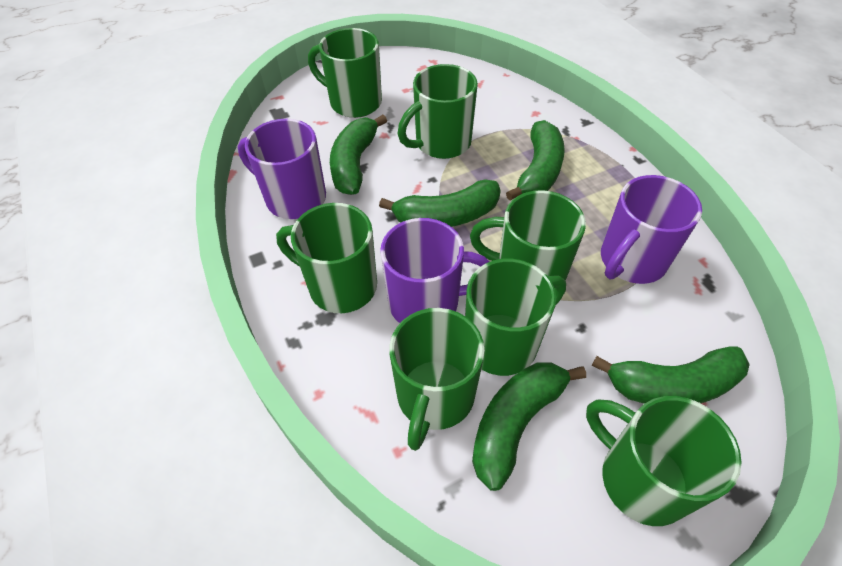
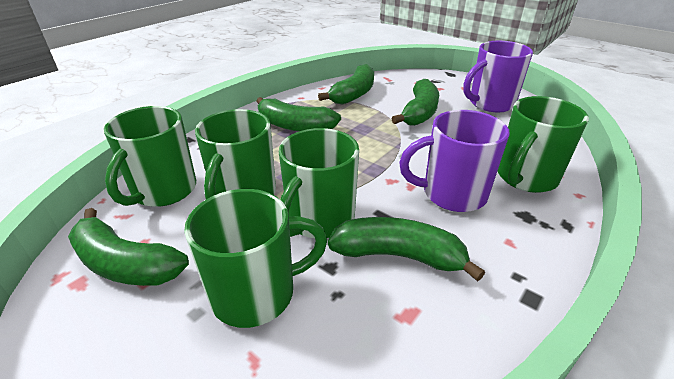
green mug: 7 -> 5
purple mug: 3 -> 2

